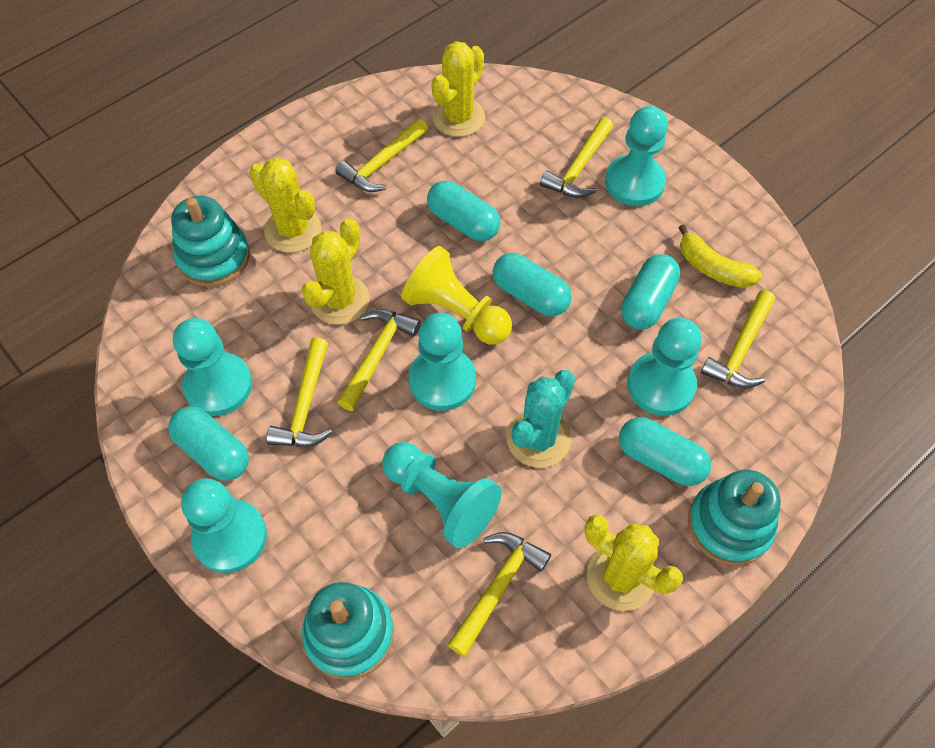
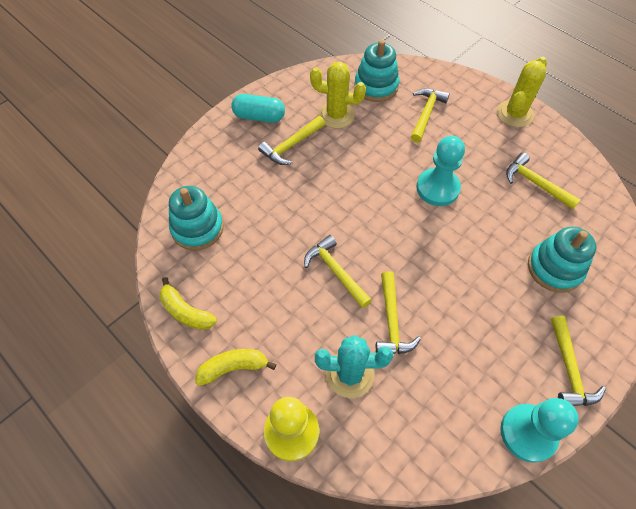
turquoise capsule: 5 -> 1
turquoise pawn: 6 -> 2
yellow banana: 1 -> 2
yellow cactus: 4 -> 2

